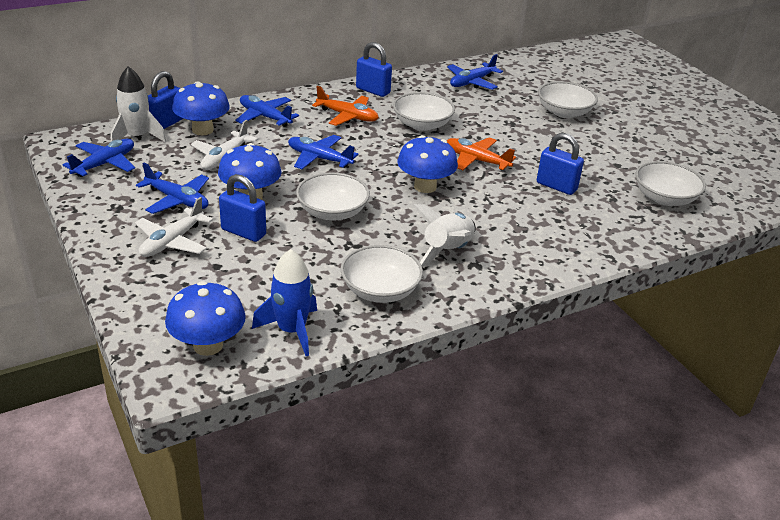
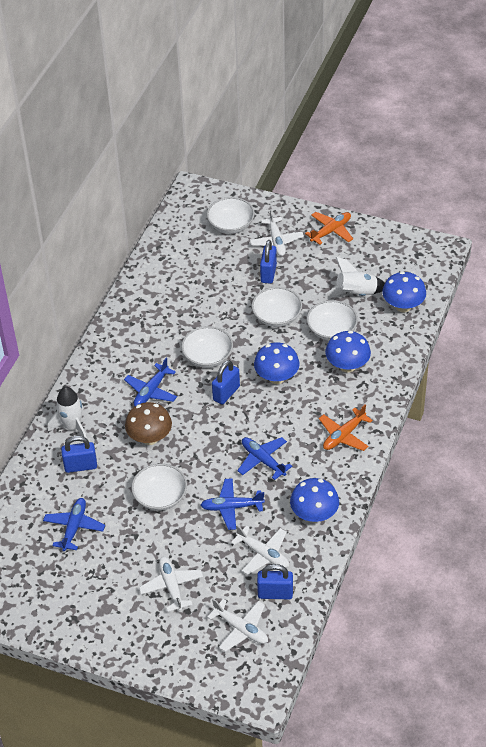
blue plane: 5 -> 4
blue rocket: 1 -> 0
brown mushroom: 0 -> 1
white plane: 2 -> 4

